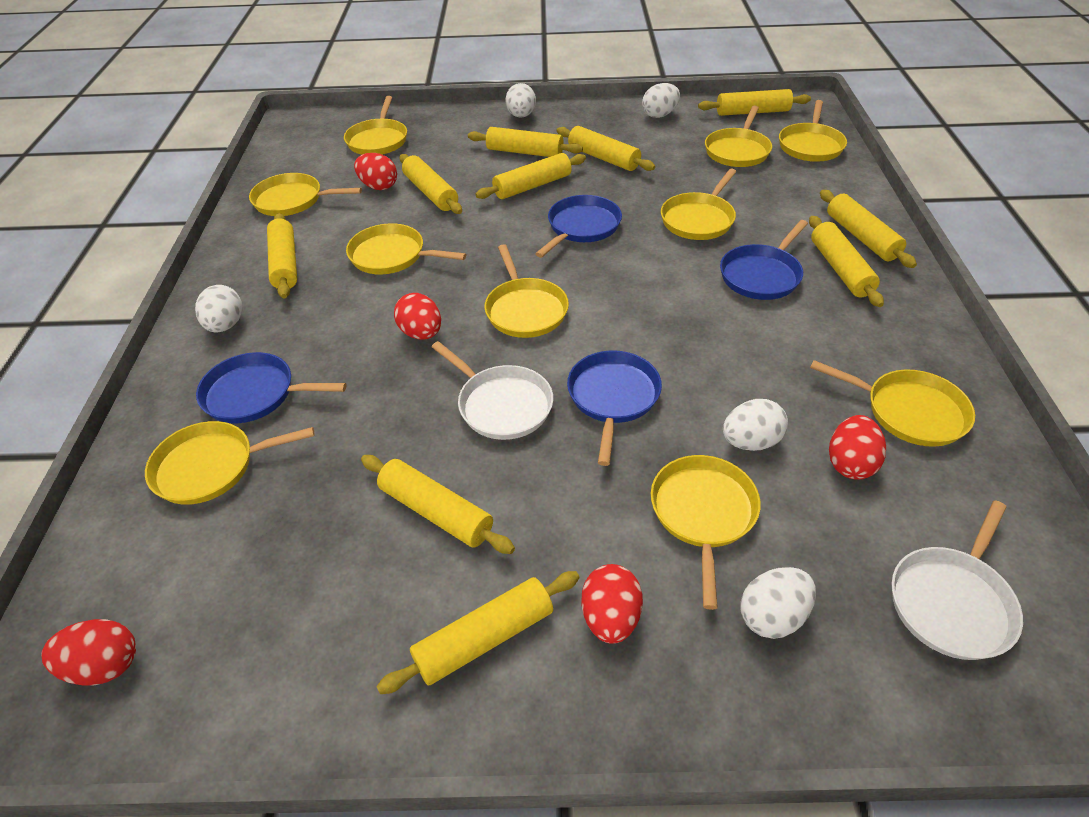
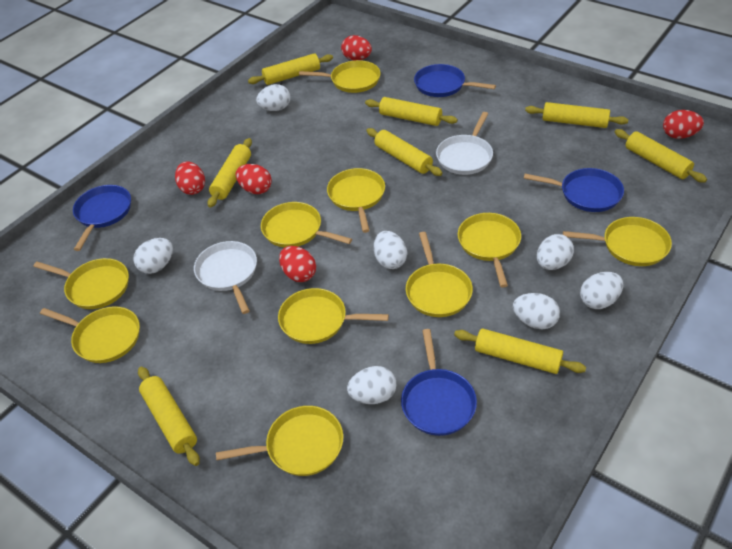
white egg: 5 -> 7
yellow rolling pin: 10 -> 8

